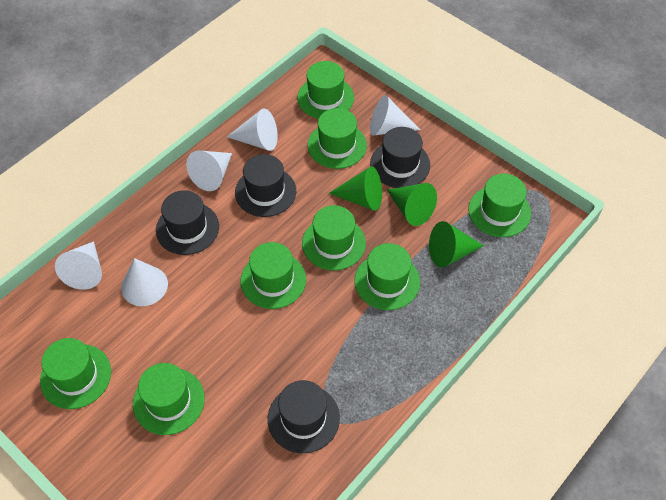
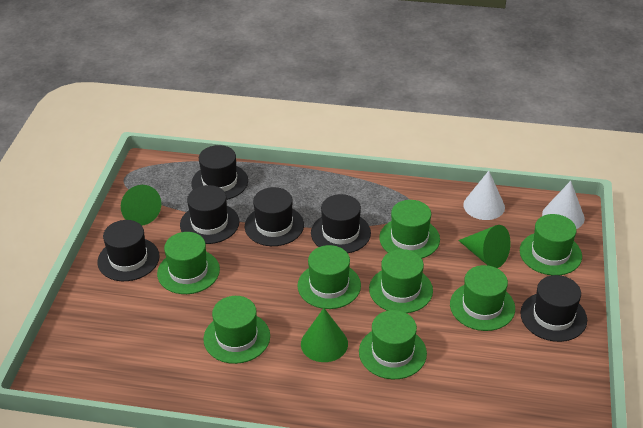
black hat: 4 -> 6
white cone: 5 -> 2

